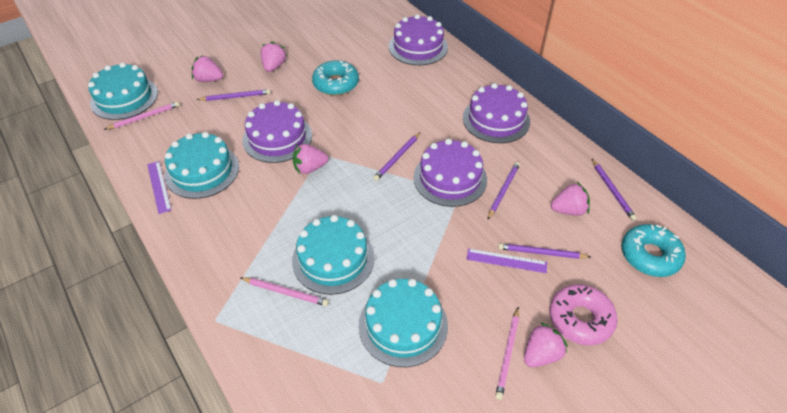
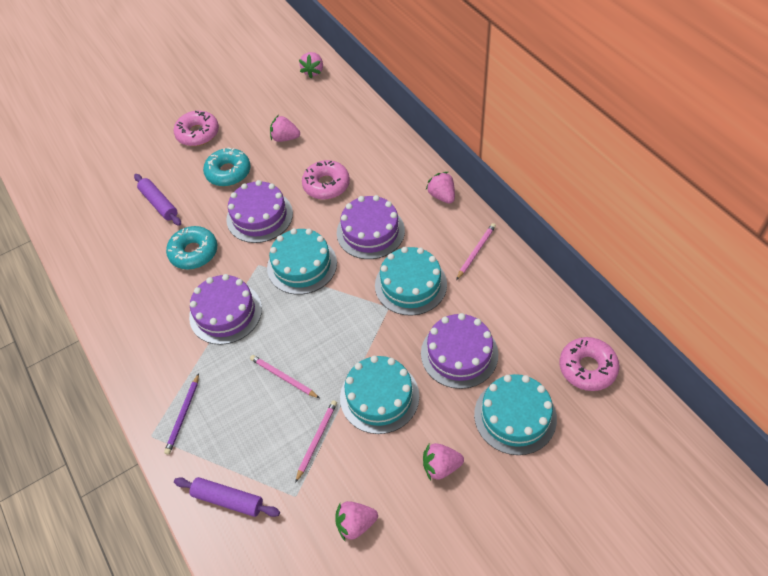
pink donut: 1 -> 3
purple pencil: 5 -> 1
purple rolling pin: 0 -> 2
purple ruler: 2 -> 0

